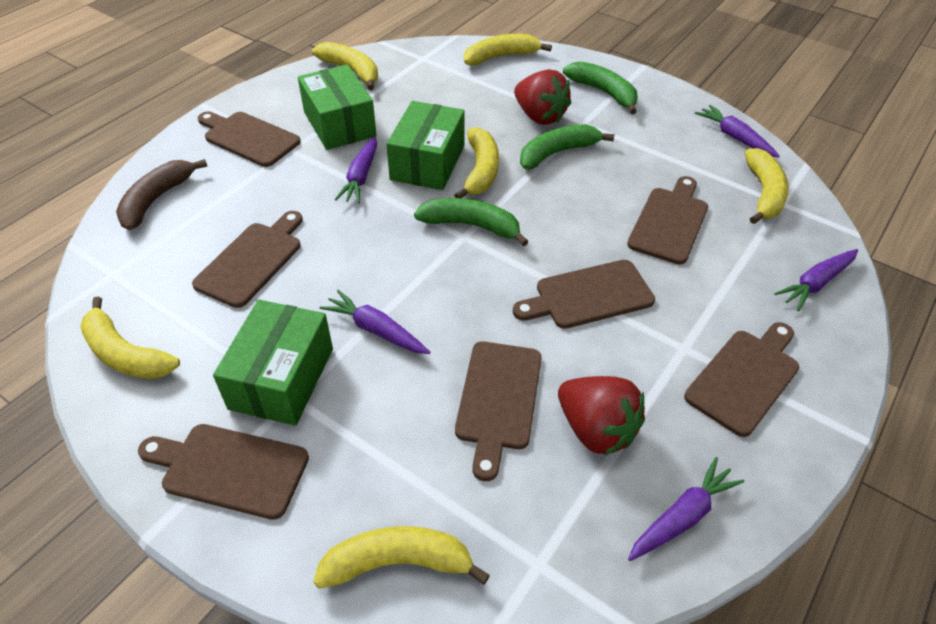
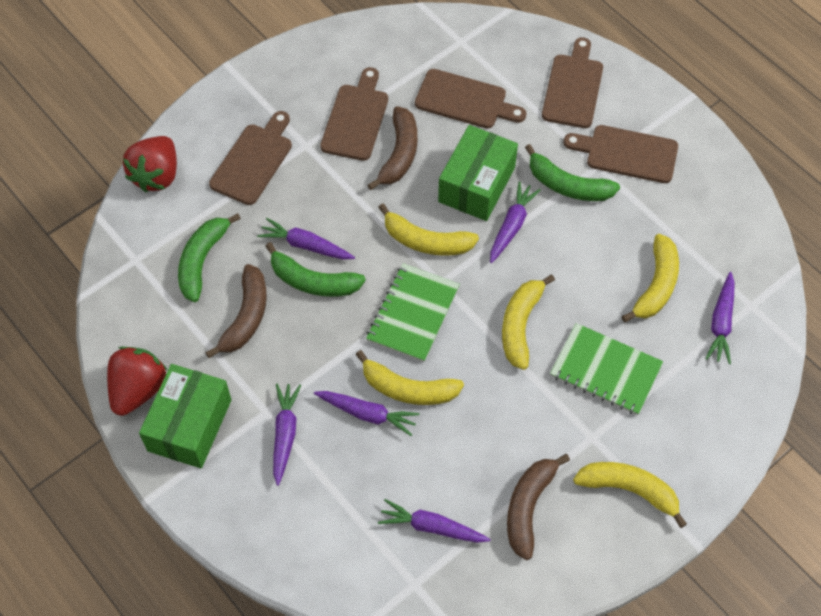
brown banana: 1 -> 3
brown cutting board: 7 -> 5
green box: 3 -> 2
green notebook: 0 -> 2
purple carrot: 5 -> 6
yellow banana: 6 -> 5

